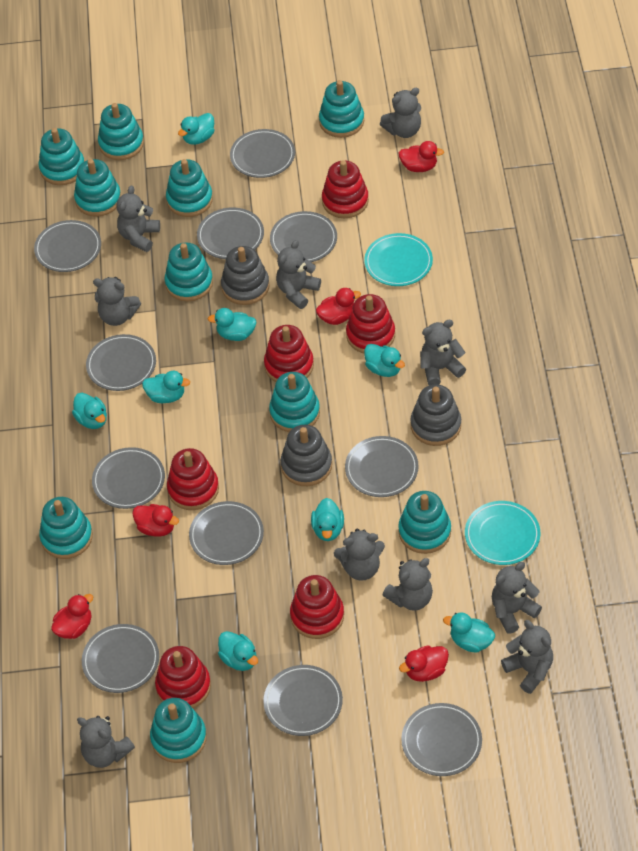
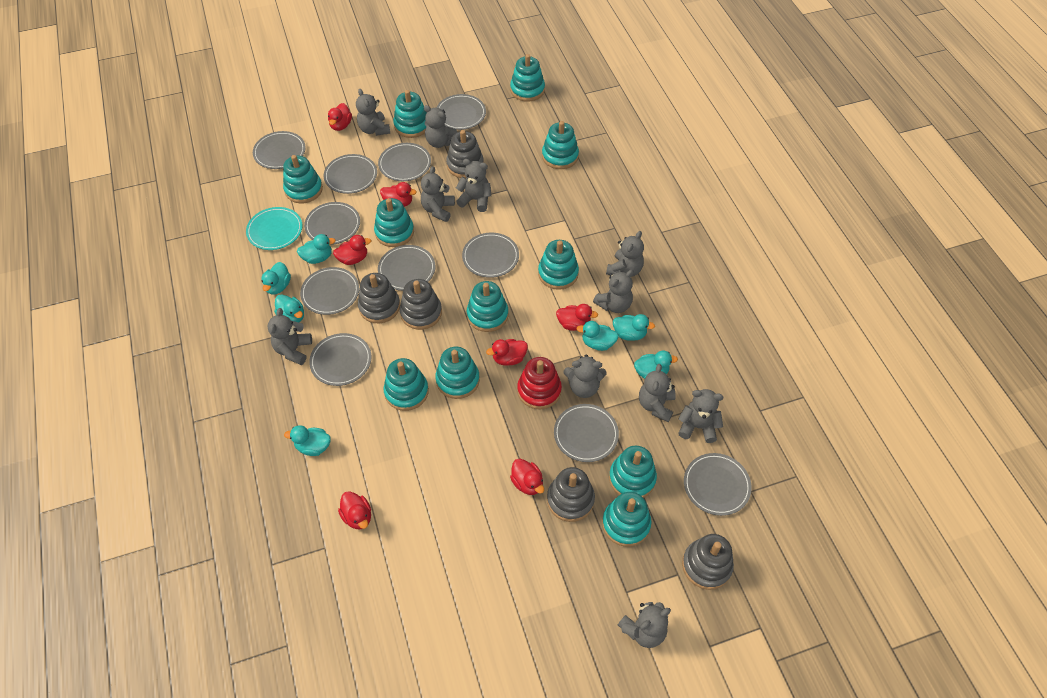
grey stacking toy: 3 -> 5
grey teddy bear: 10 -> 11
red duck: 5 -> 7
red stacking toy: 6 -> 1
turquoise duck: 8 -> 7
turquoise plate: 2 -> 1
turquoise stacking toy: 10 -> 11

